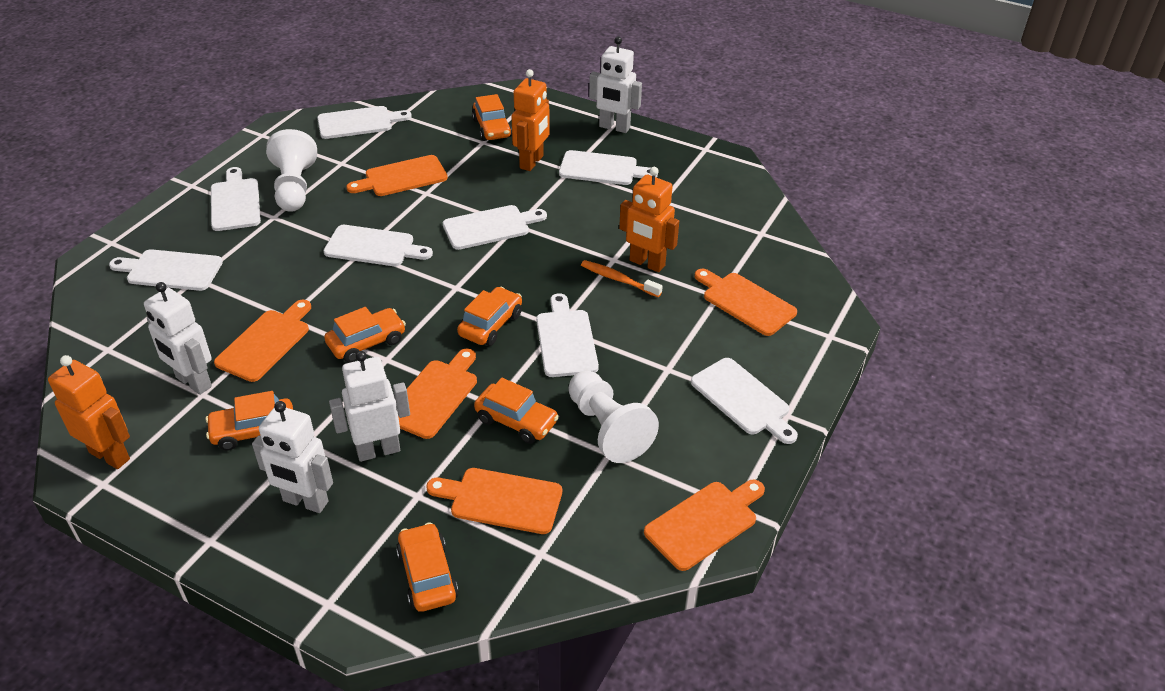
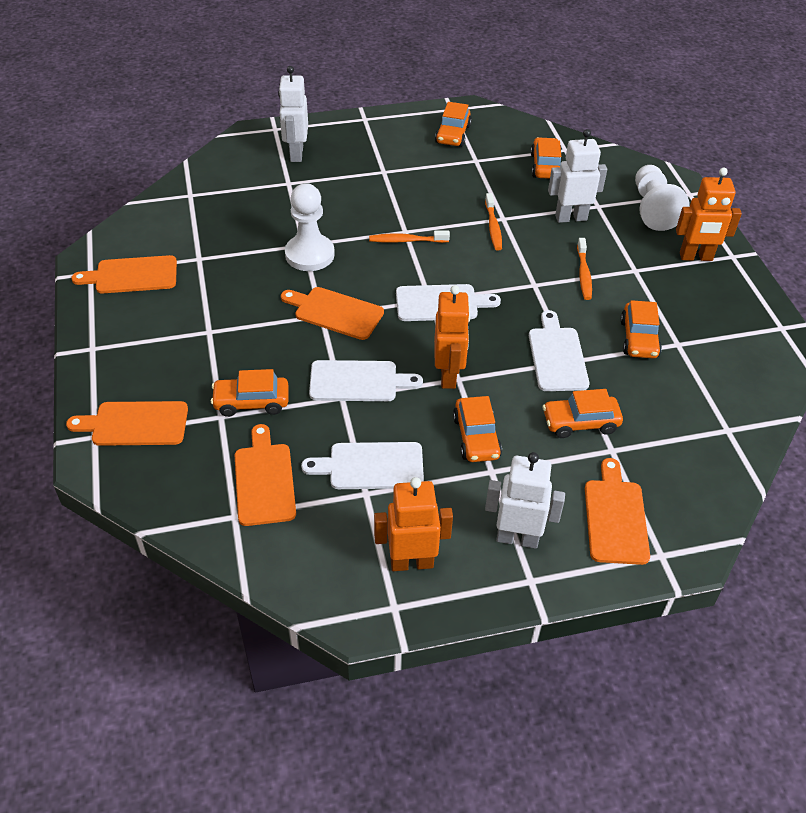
orange cutting board: 6 -> 5
orange toothbrush: 1 -> 3
white cutting board: 8 -> 4
white robot: 4 -> 3

